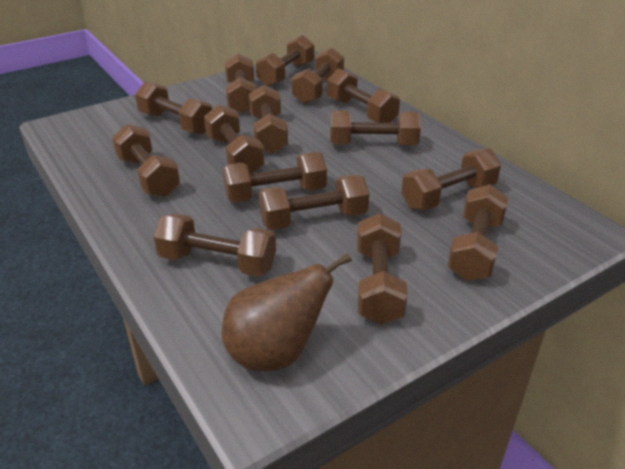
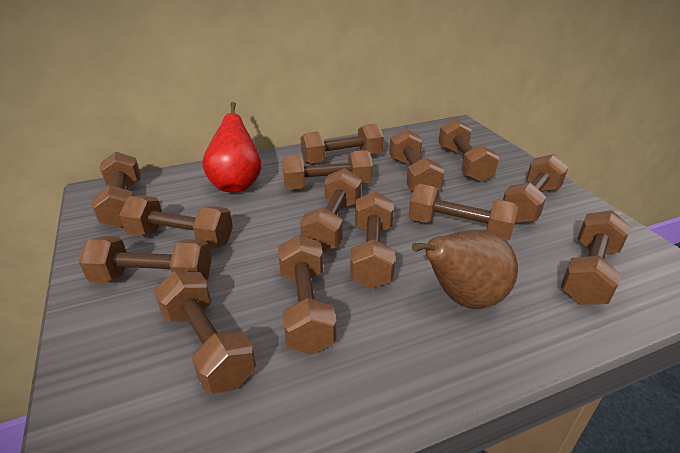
brown dumbbell: 15 -> 14
red pear: 0 -> 1

